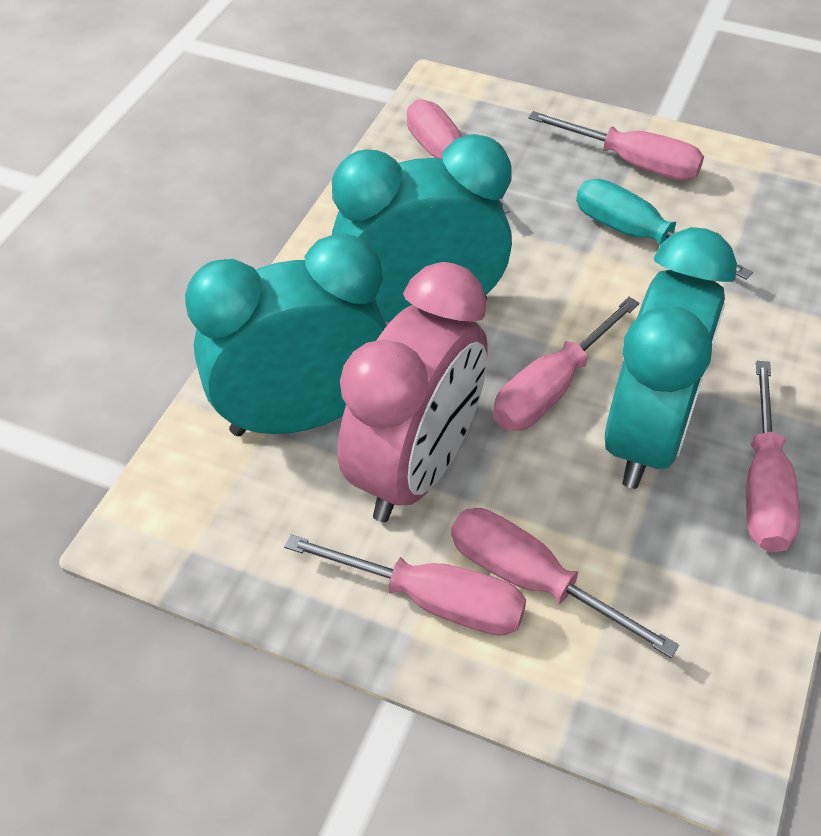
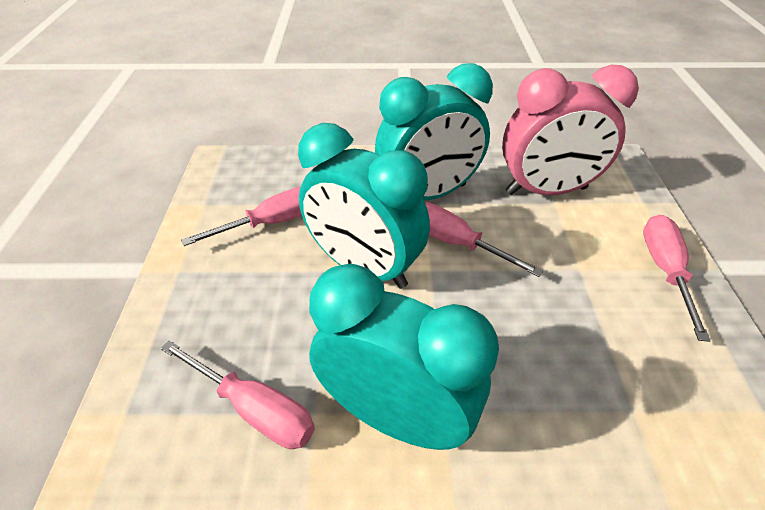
pink screwdriver: 6 -> 4
turquoise screwdriver: 1 -> 0

